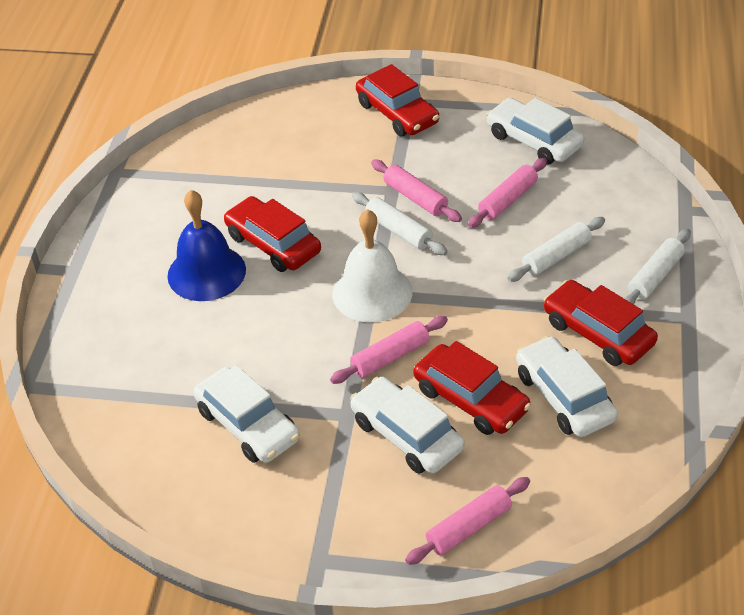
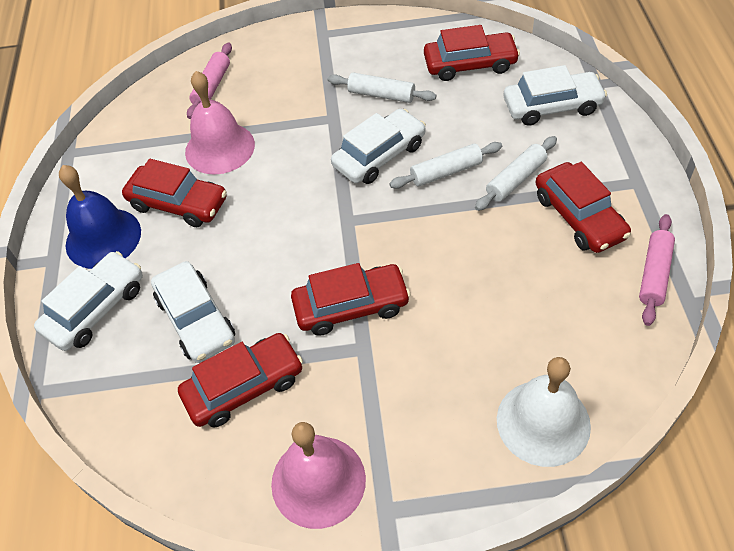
pink bell: 0 -> 2
pink rolling pin: 4 -> 2
red car: 4 -> 5

